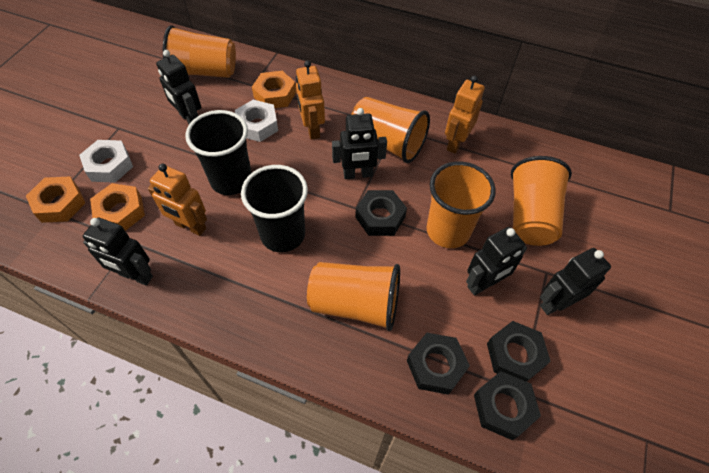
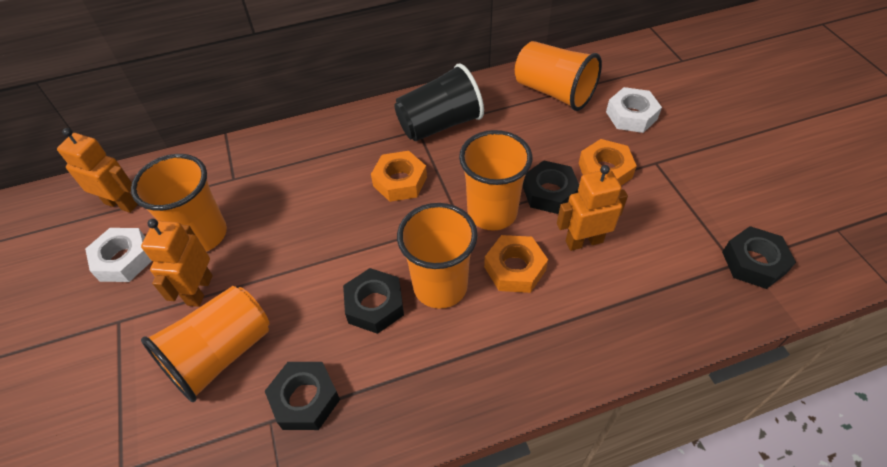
black cup: 2 -> 1
black robot: 5 -> 0

